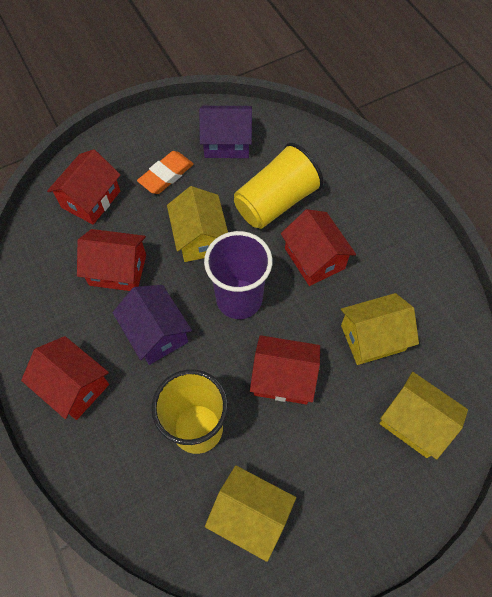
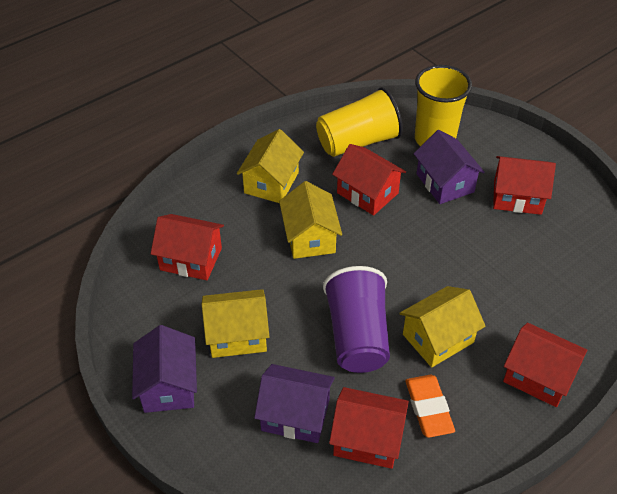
purple house: 2 -> 3

